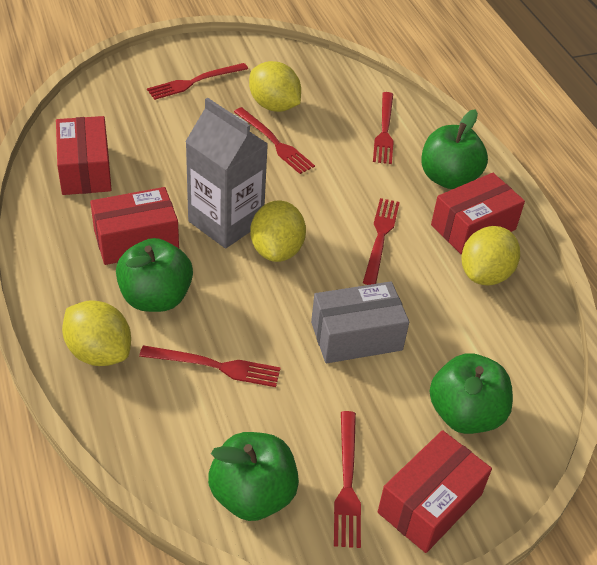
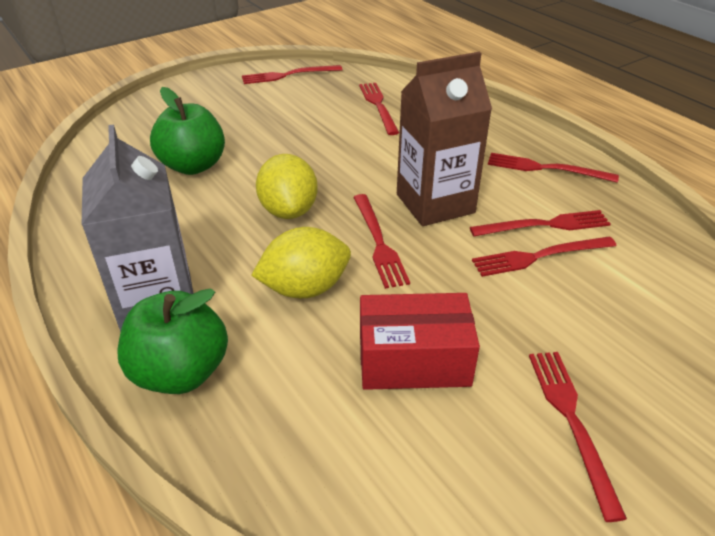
brown carton: 0 -> 1
green apple: 4 -> 2
grey box: 1 -> 0
red box: 4 -> 1
red fork: 6 -> 7
yellow lemon: 4 -> 2

